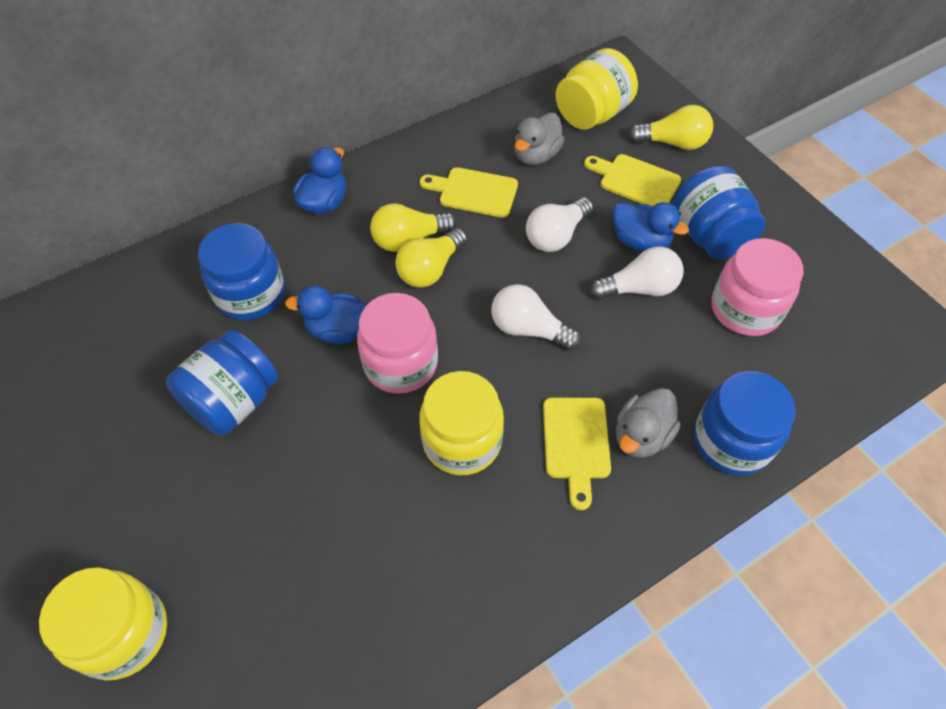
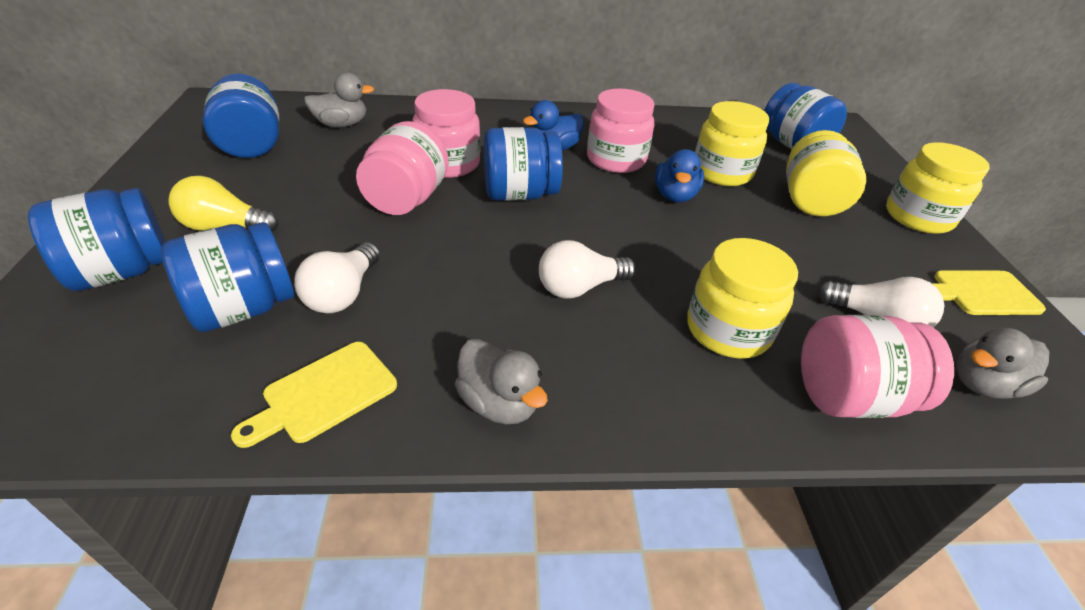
blue duck: 3 -> 2
blue jar: 4 -> 5
grey duck: 2 -> 3
pink jar: 2 -> 4
yellow cutting board: 3 -> 2
yellow jar: 3 -> 4
yellow light bulb: 3 -> 1

